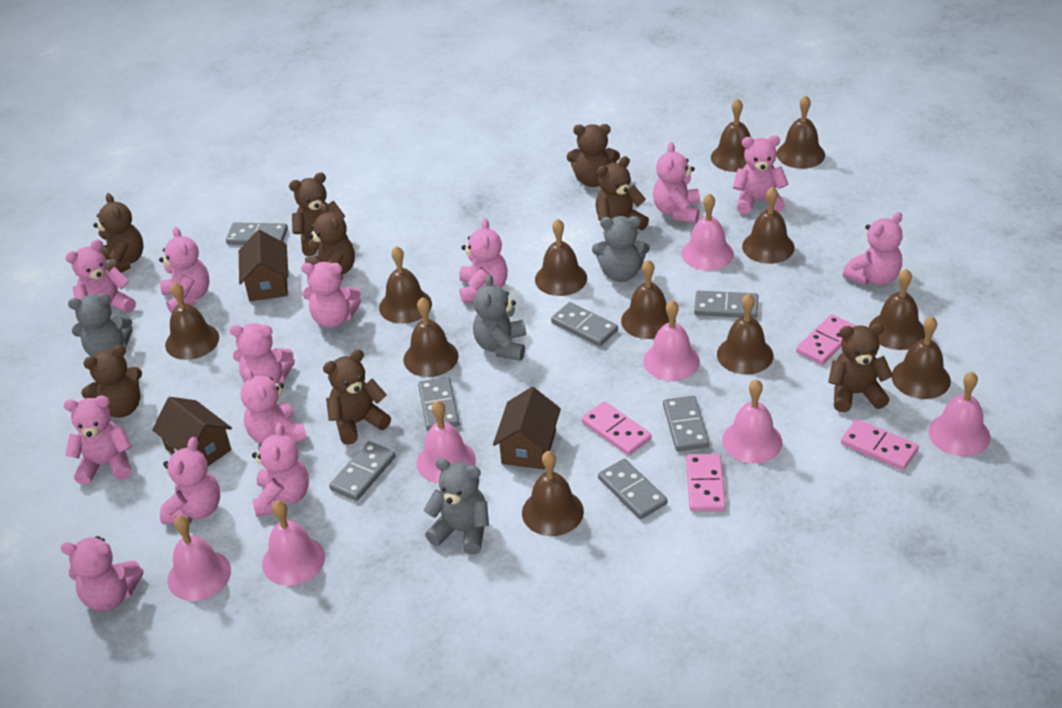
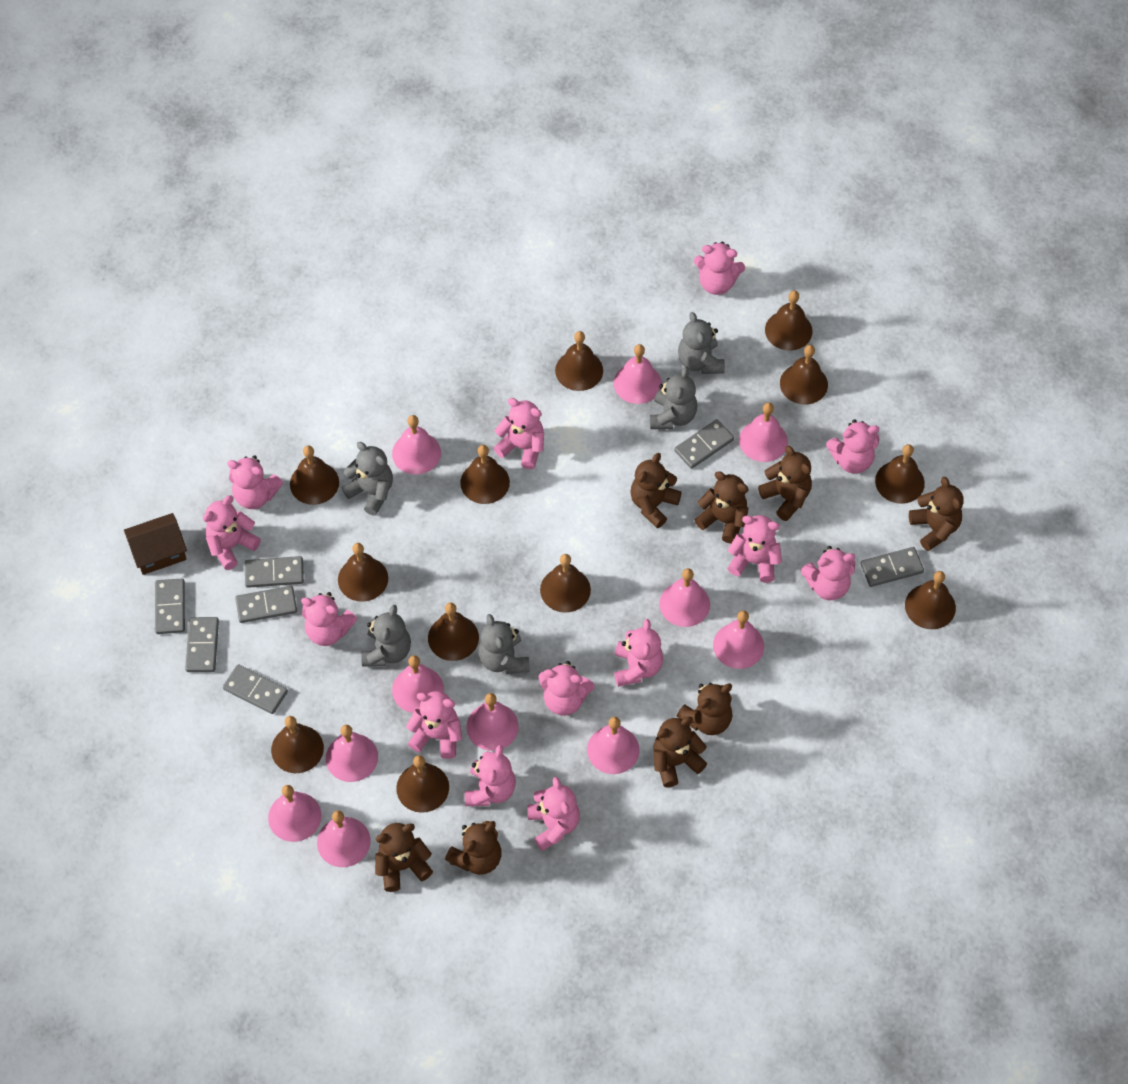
brown house: 3 -> 1
grey teddy bear: 4 -> 5
pink bell: 7 -> 11
pink domino: 4 -> 0

